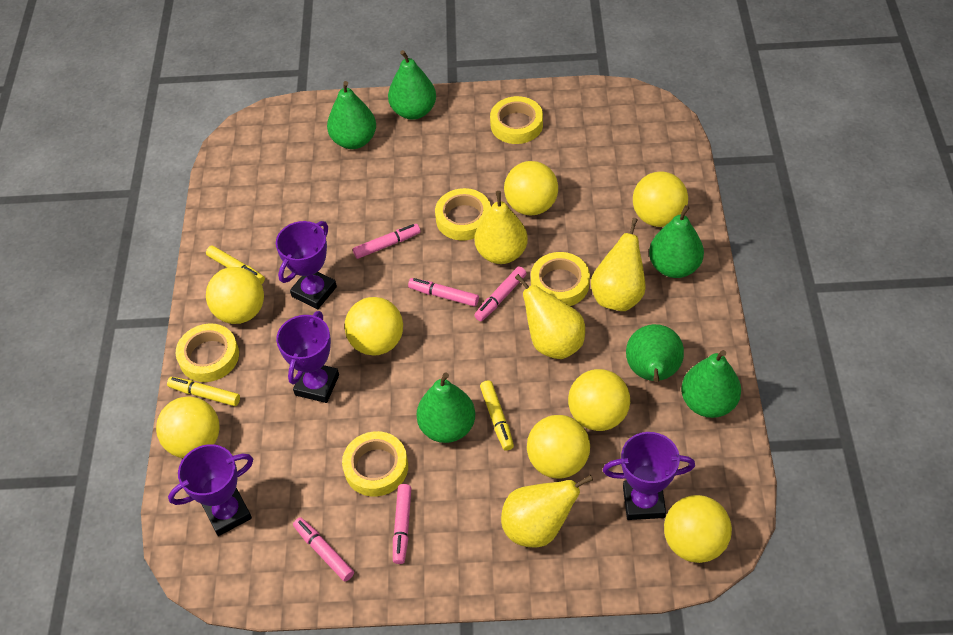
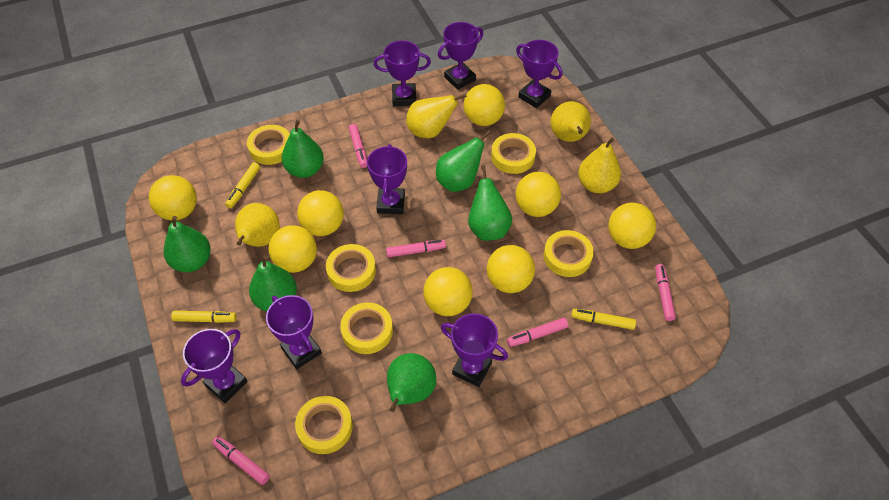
purple trophy: 4 -> 7
yellow tape: 5 -> 6

